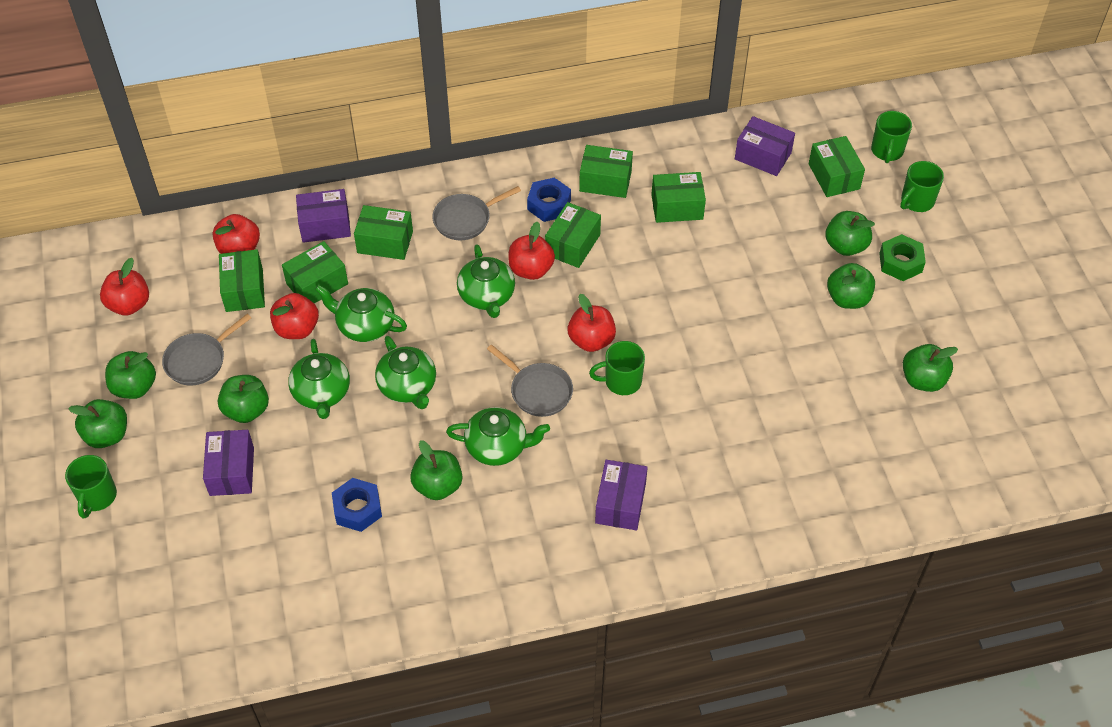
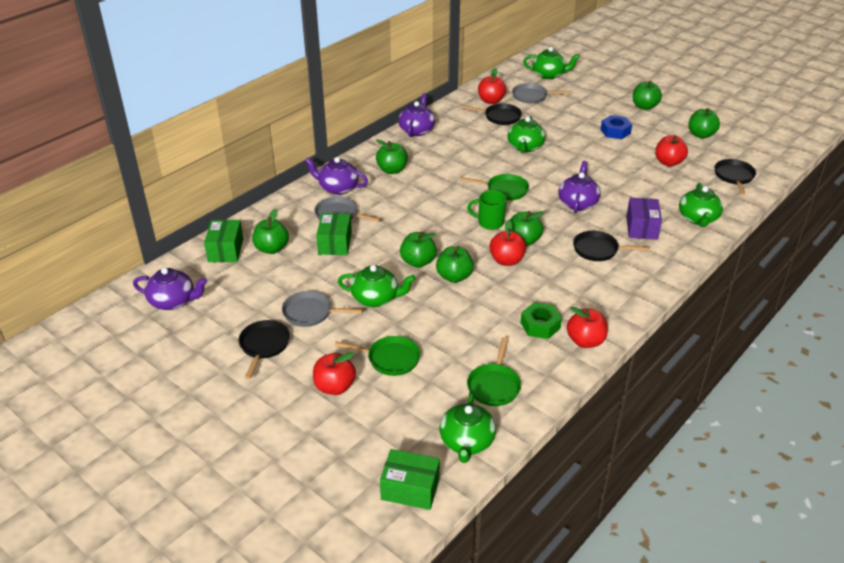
black pan: 0 -> 4
blue nut: 2 -> 1
green box: 7 -> 3
green mug: 4 -> 1
green pan: 0 -> 3
purple box: 4 -> 1
purple teapot: 0 -> 4

